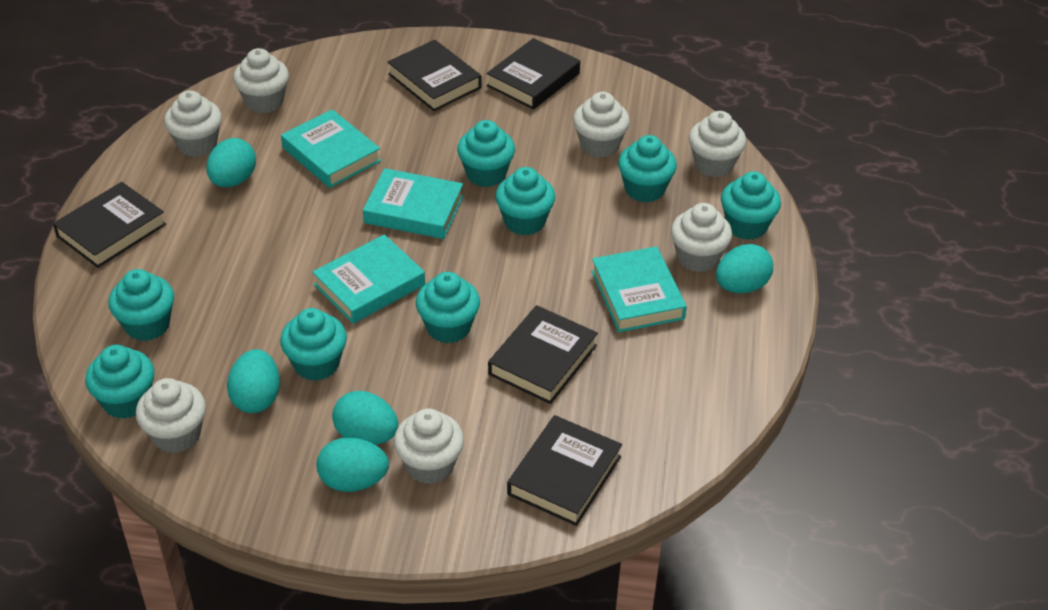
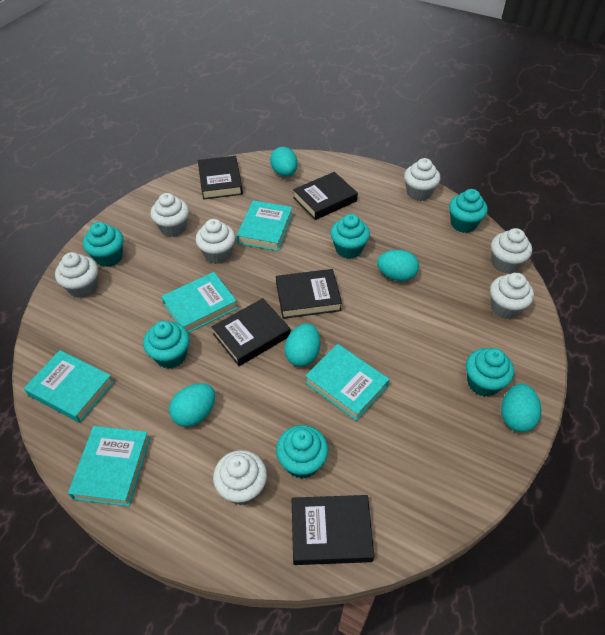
turquoise book: 4 -> 5
turquoise cupcake: 8 -> 6

